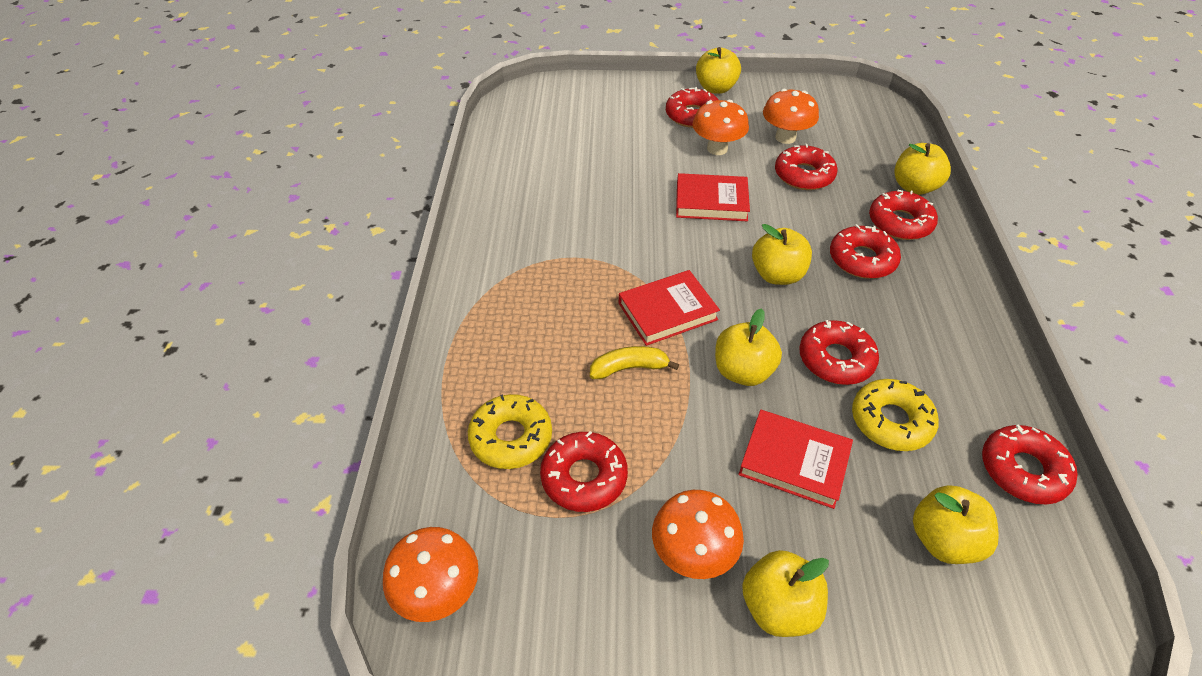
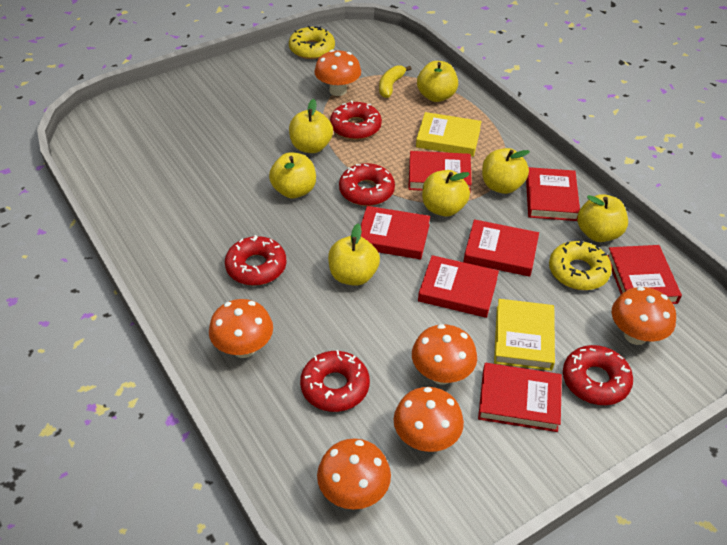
orange mushroom: 4 -> 6
red book: 3 -> 7
red donut: 7 -> 5
yellow apple: 6 -> 7
yellow book: 0 -> 2

